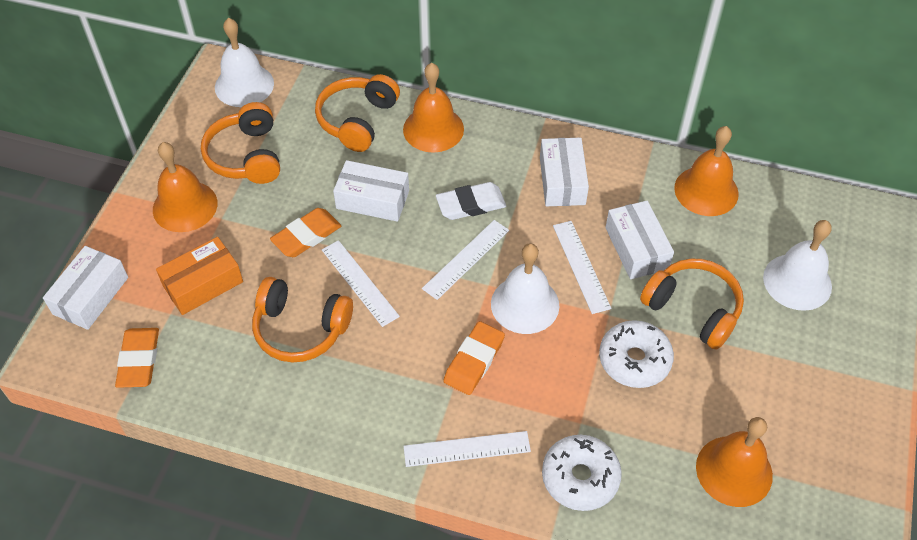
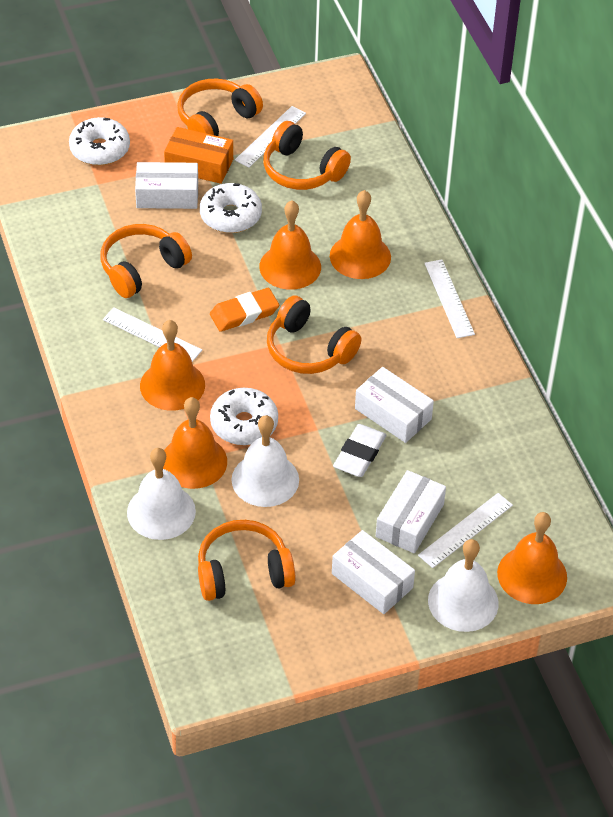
orange bell: 4 -> 5
orange eraser: 3 -> 1
orange headphones: 4 -> 5
white donut: 2 -> 3

